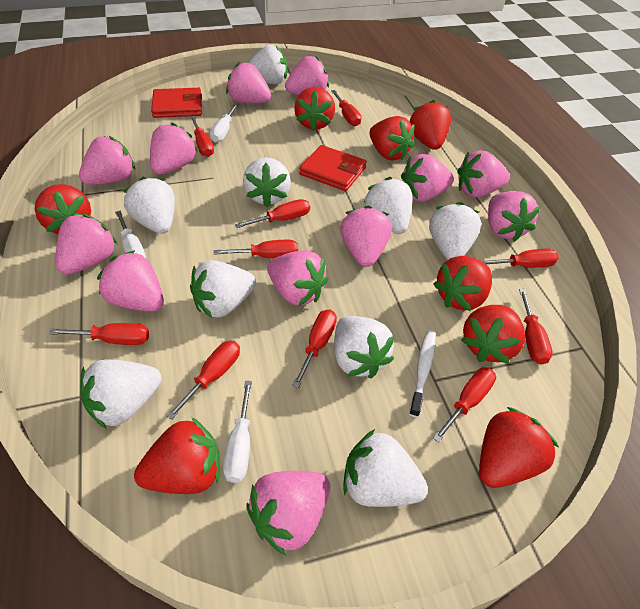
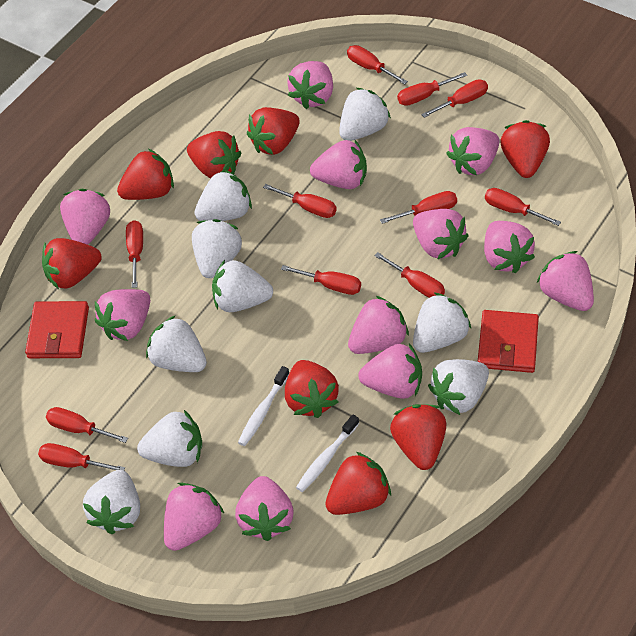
red screwdriver: 10 -> 11
white screwdriver: 3 -> 0
white toothbrush: 1 -> 2

